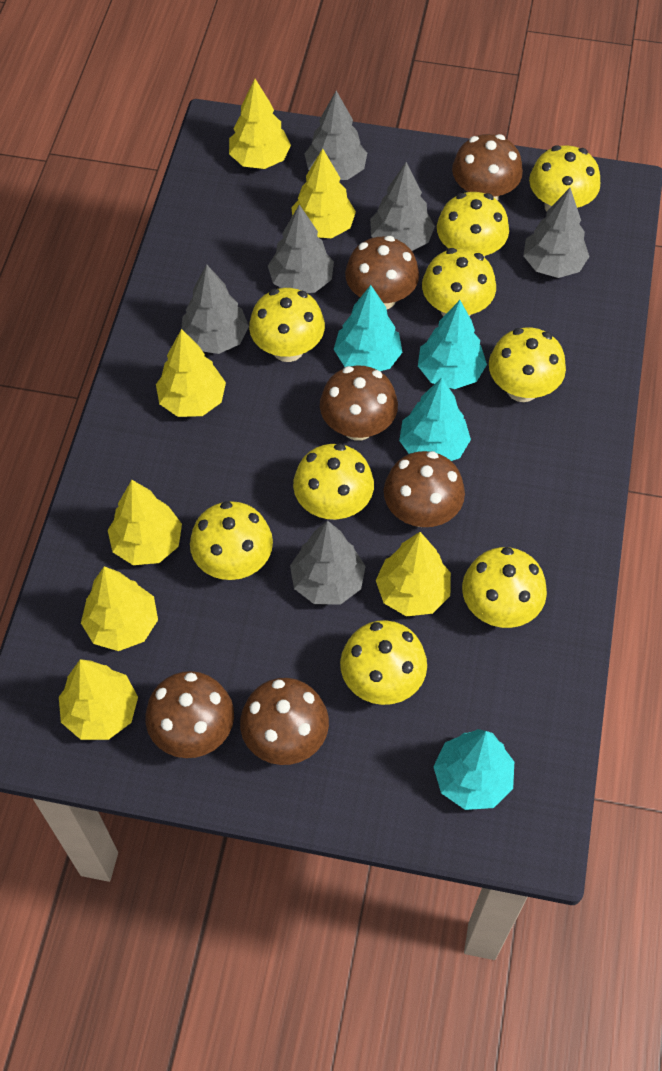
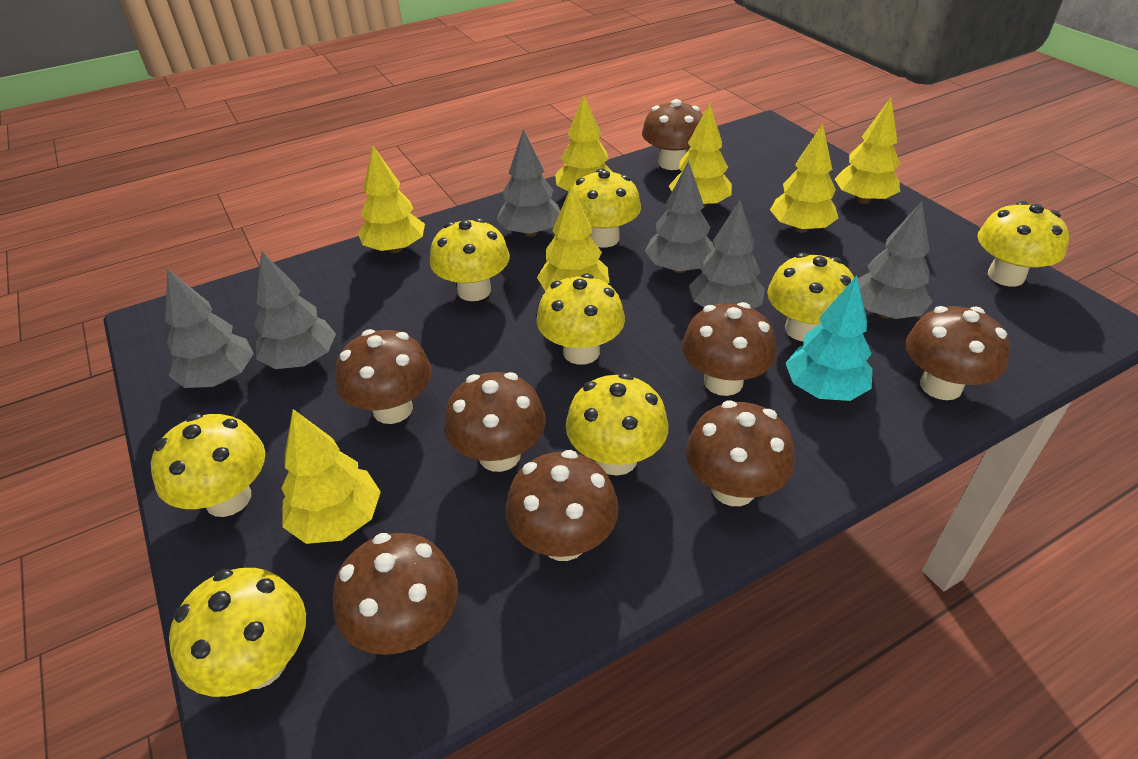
brown mushroom: 6 -> 8
turquoise tree: 4 -> 1
yellow mushroom: 9 -> 8

